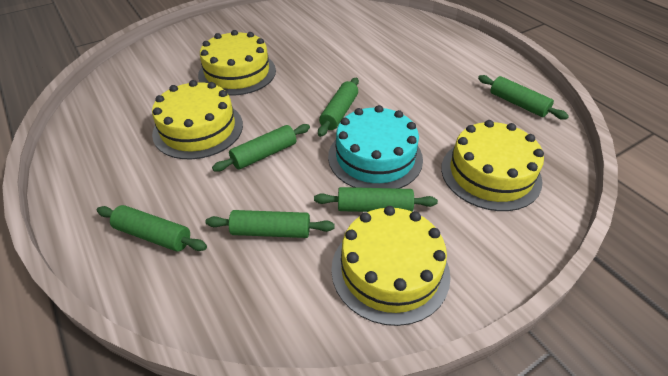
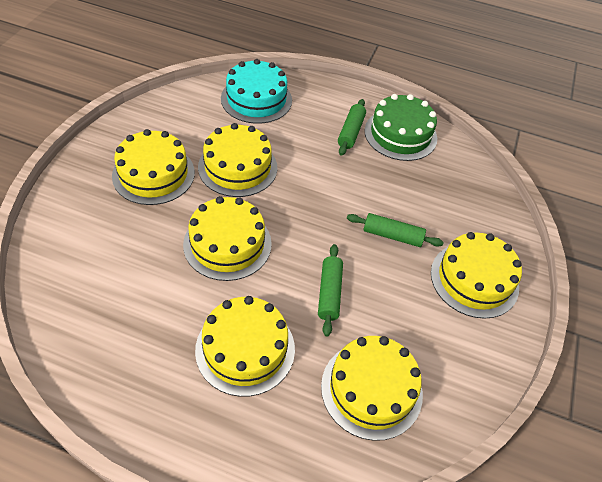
green cake: 0 -> 1
green rolling pin: 6 -> 3
yellow cake: 4 -> 6

